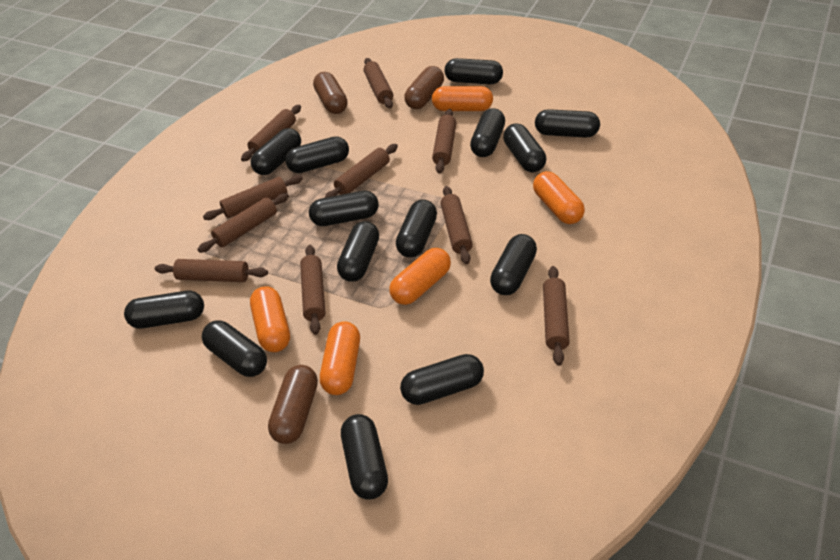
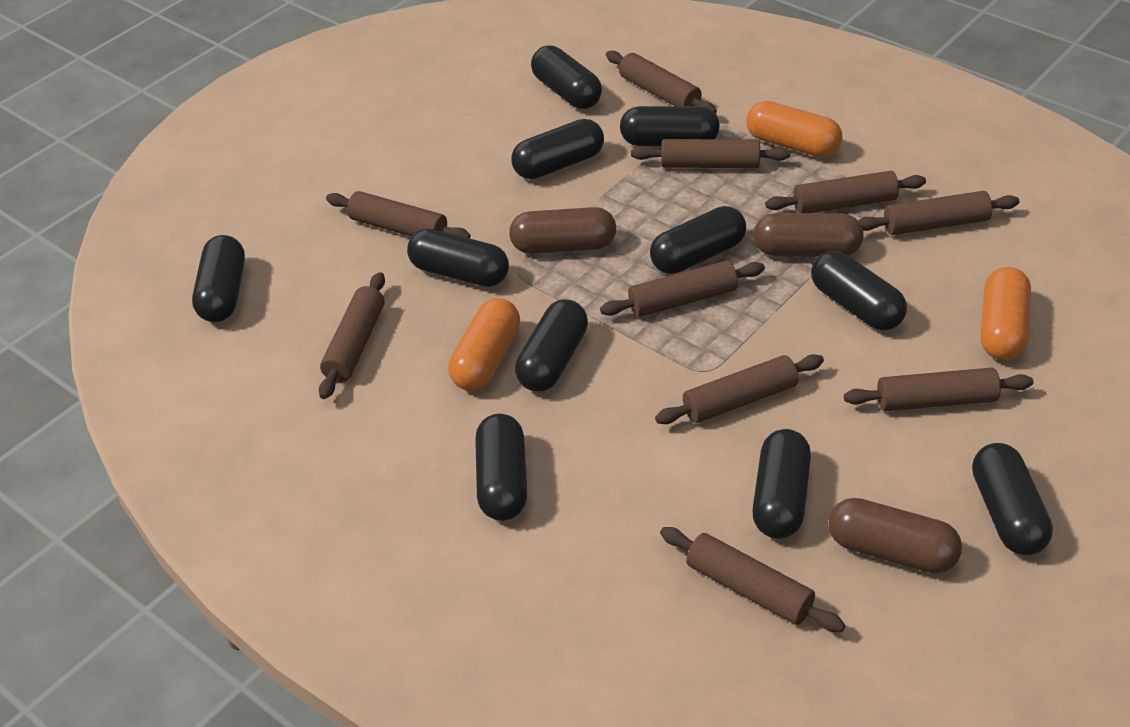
black capsule: 14 -> 11
orange capsule: 5 -> 3

